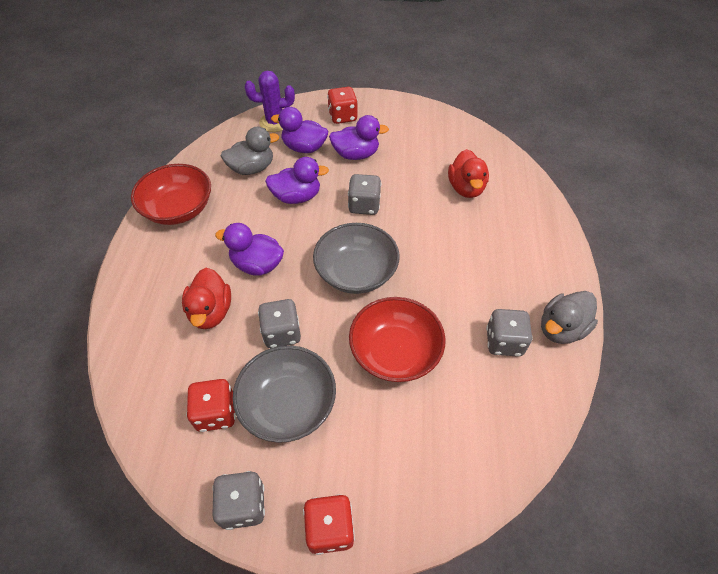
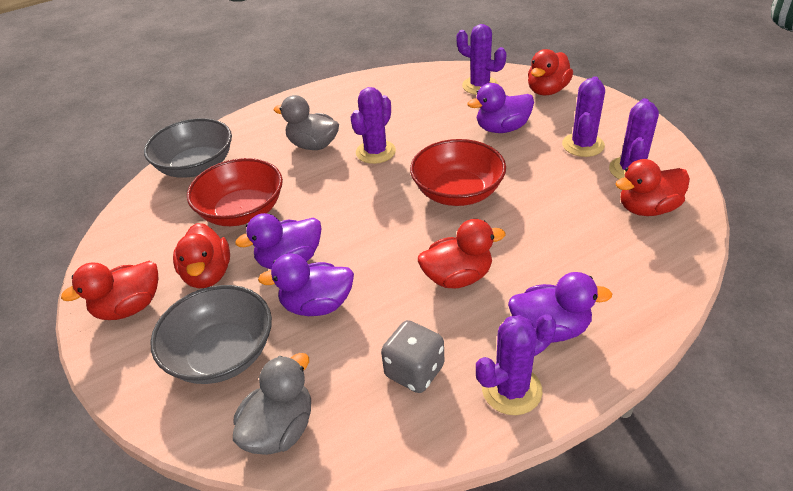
grey dice: 4 -> 1
purple cactus: 1 -> 5
red dice: 3 -> 0
red duck: 2 -> 5

